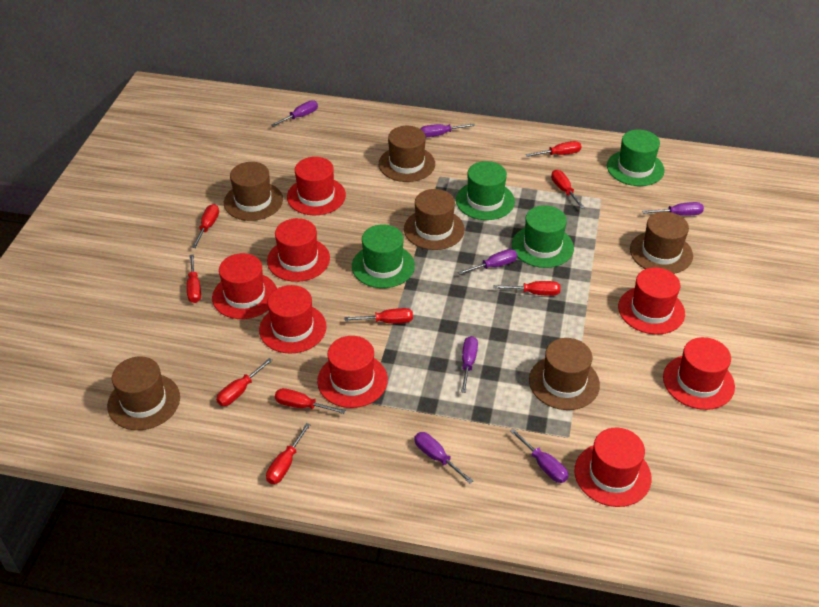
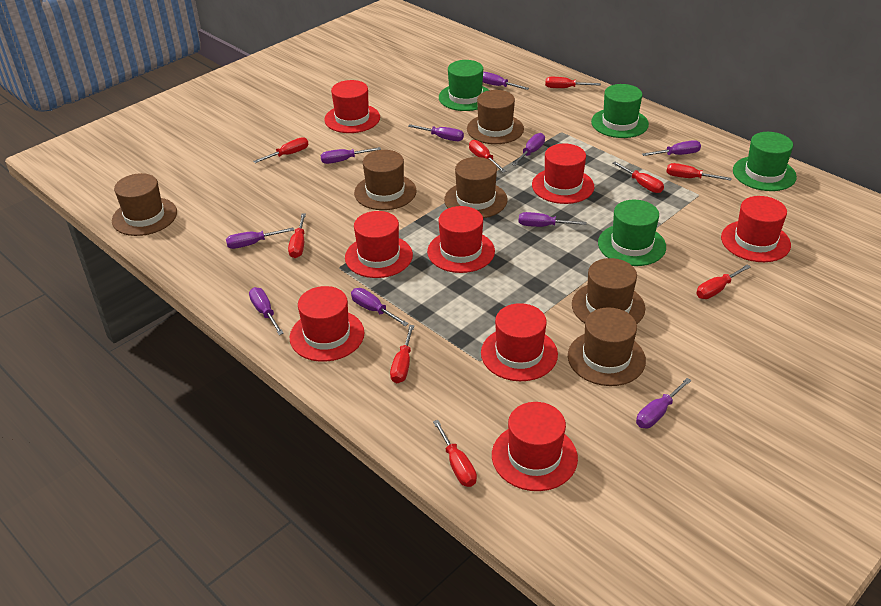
purple screwdriver: 7 -> 10

